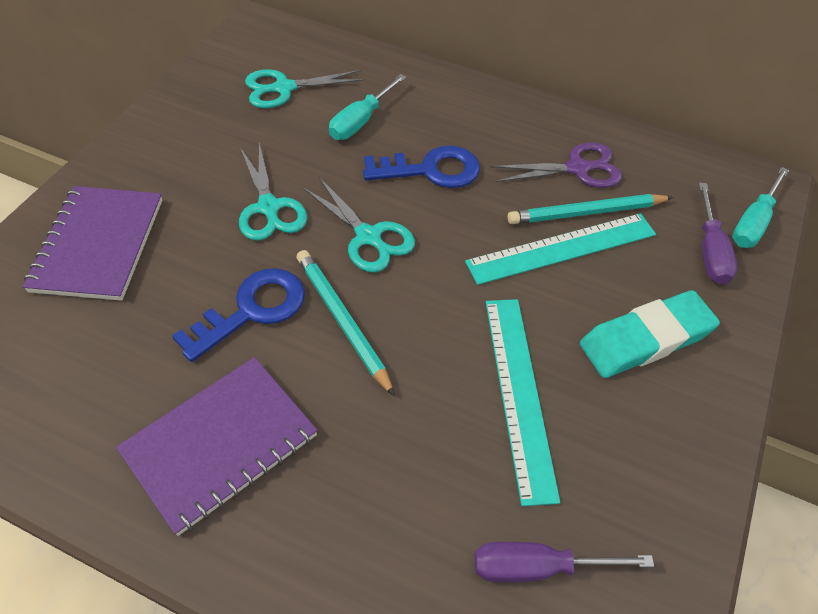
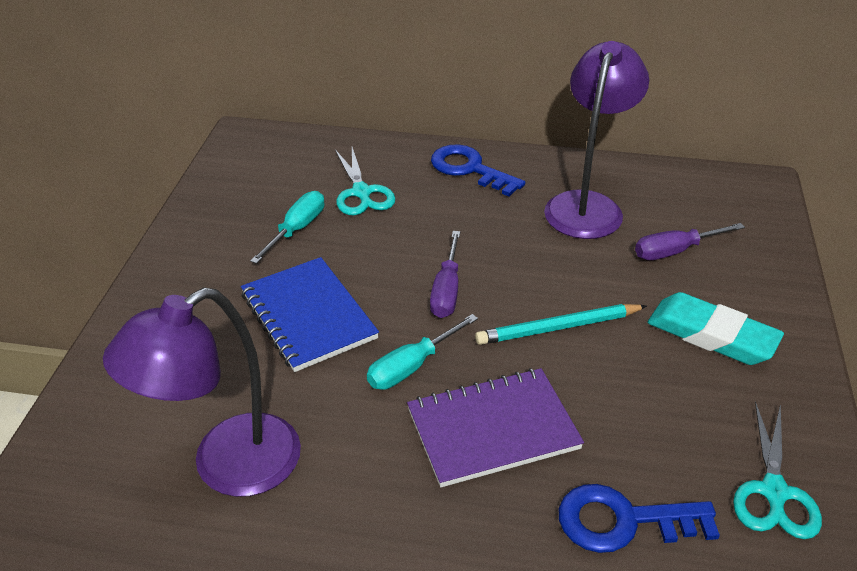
blue notebook: 0 -> 1
purple lamp: 0 -> 2
purple notebook: 2 -> 1
purple scissors: 1 -> 0
turquoise pencil: 2 -> 1
turquoise ruler: 2 -> 0
turquoise scissors: 3 -> 2

